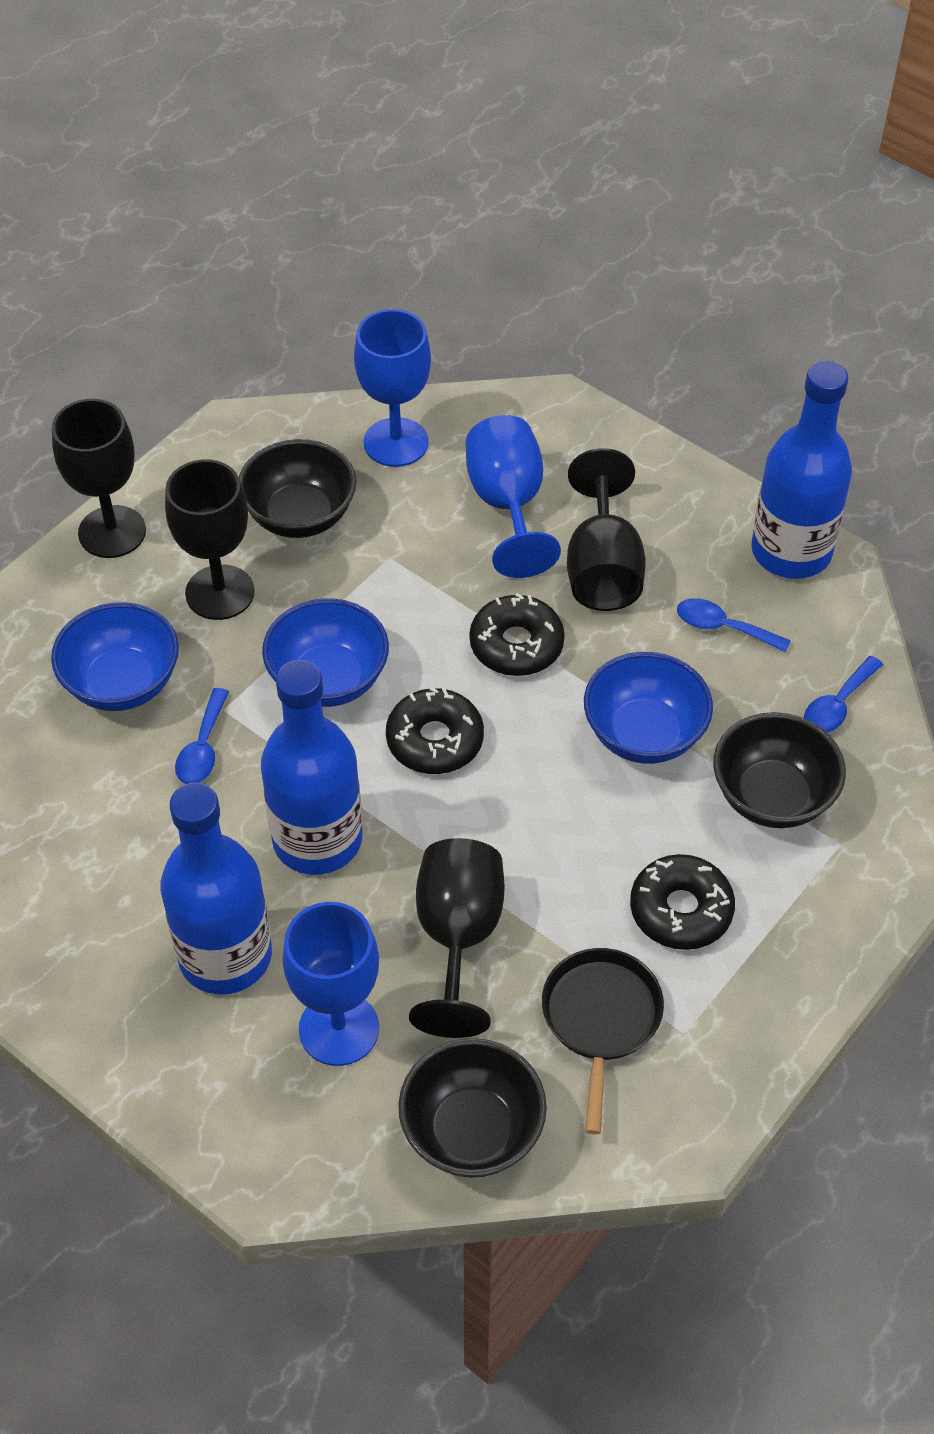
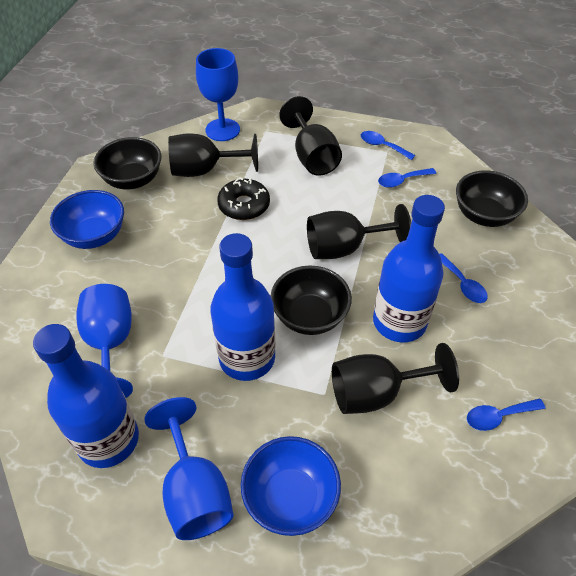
black donut: 3 -> 1
black pan: 1 -> 0
blue bowl: 3 -> 2
blue spoon: 3 -> 4

